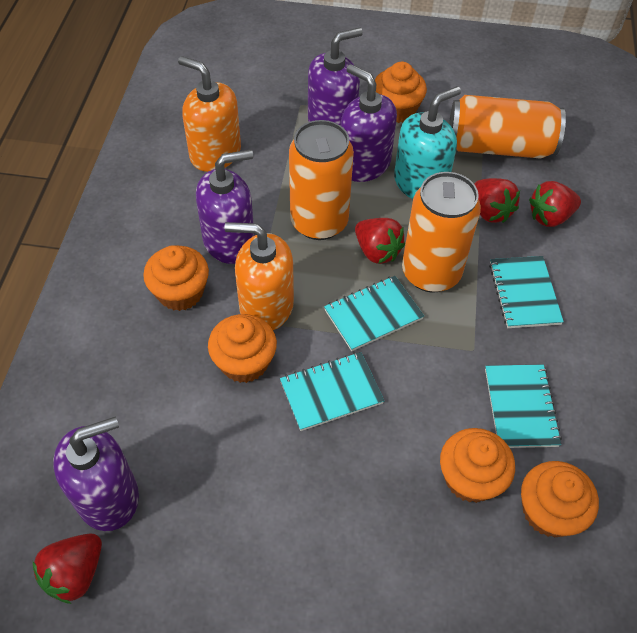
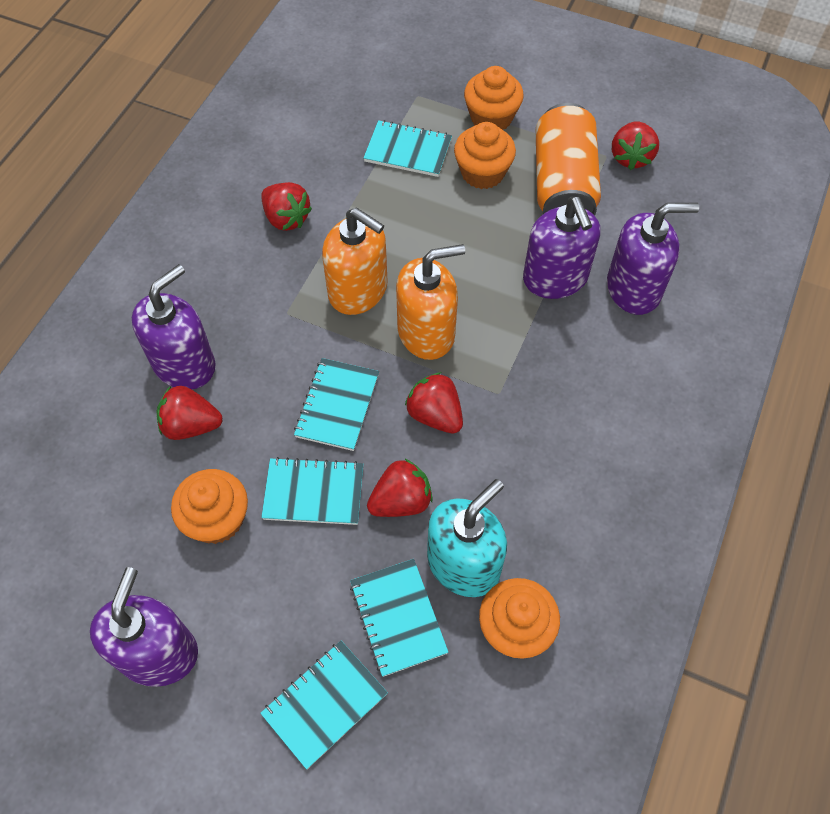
orange can: 3 -> 1
orange cupcake: 5 -> 4
red strawberry: 4 -> 5
turquoise notebook: 4 -> 5

